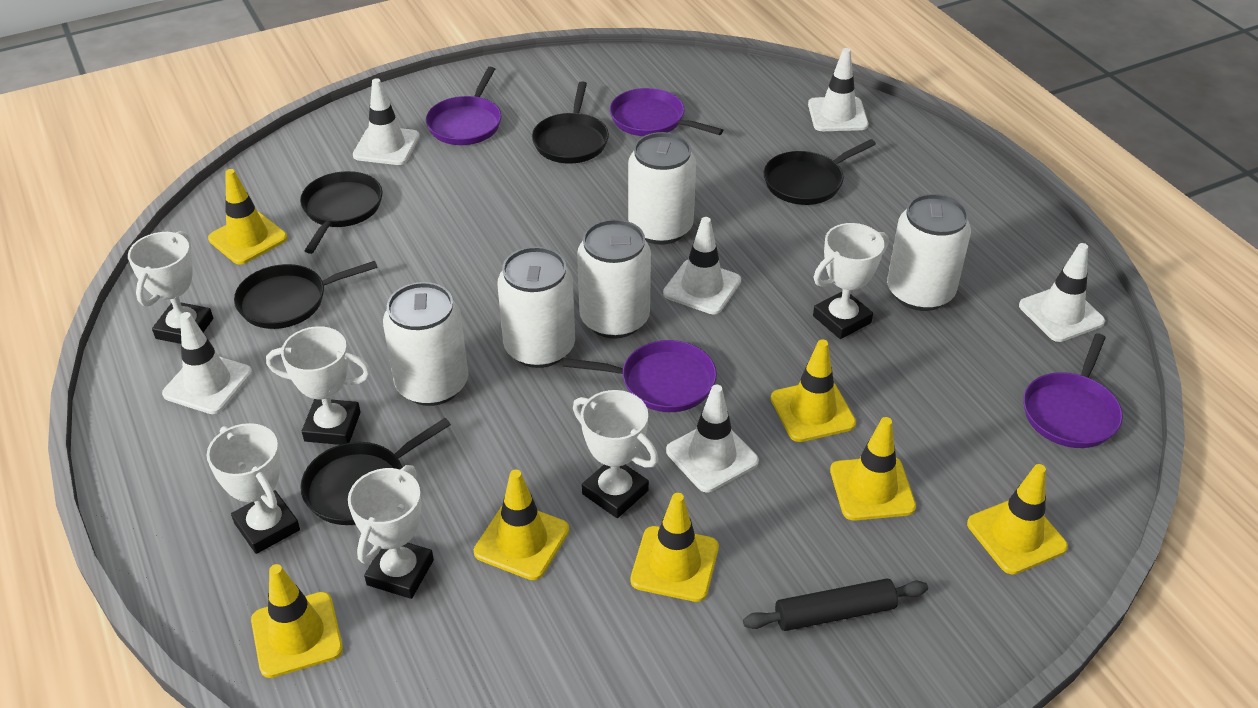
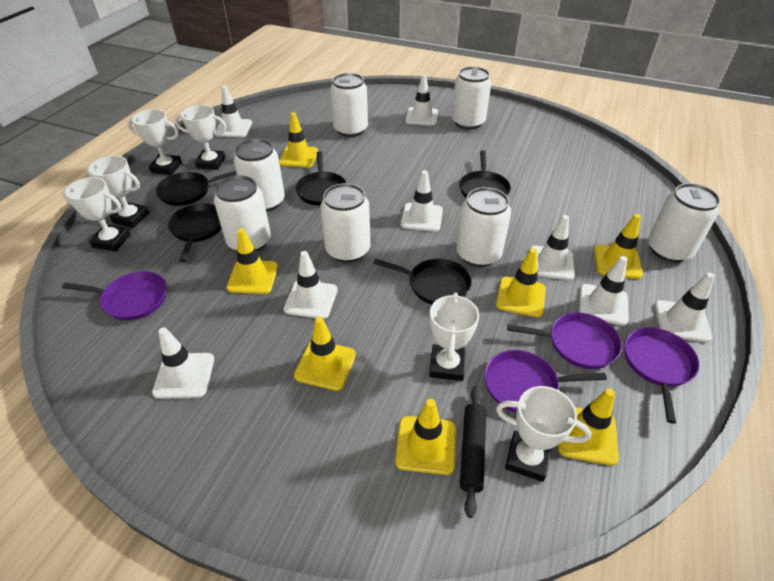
white can: 5 -> 7
white traffic cone: 6 -> 8

